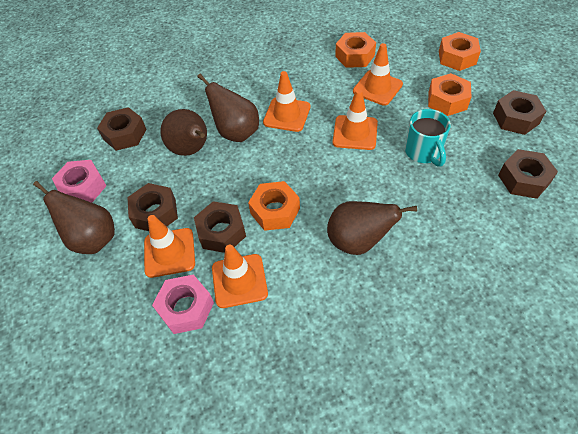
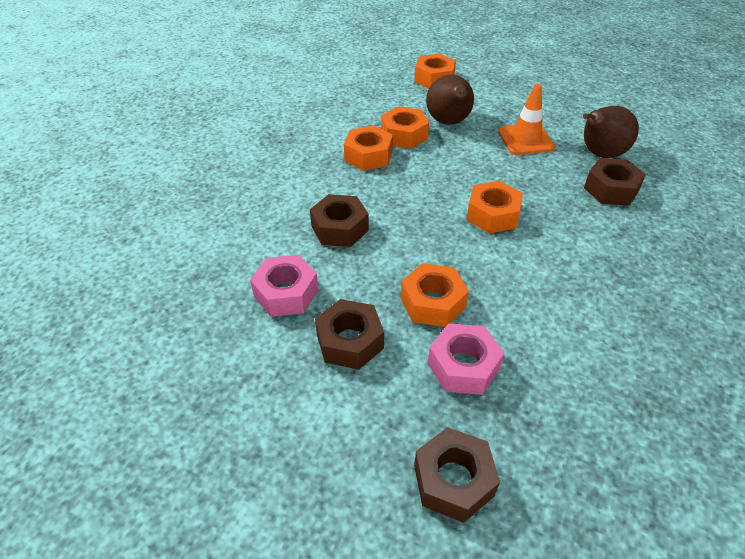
brown nut: 5 -> 4
brown pear: 4 -> 2
orange nut: 4 -> 5
orange traffic cone: 5 -> 1
turquoise mug: 1 -> 0

